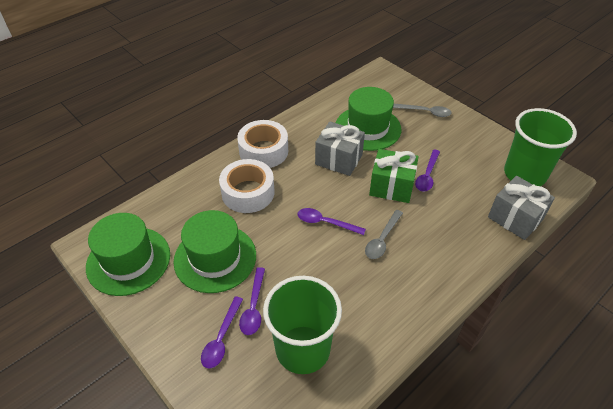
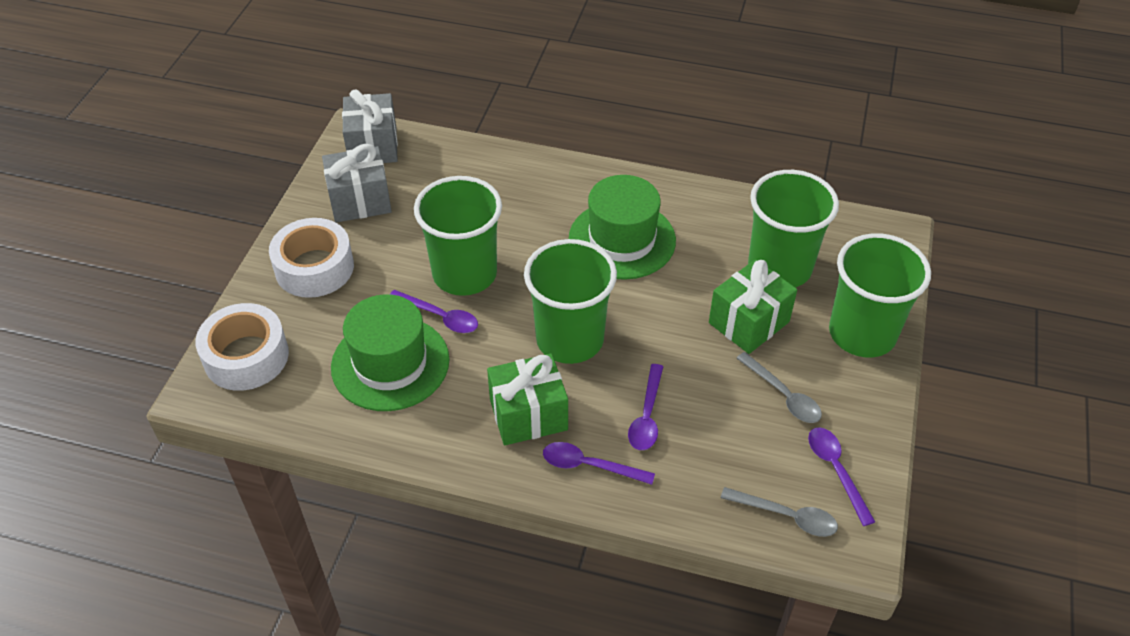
green cup: 2 -> 4
green gift: 1 -> 2
green hat: 3 -> 2

